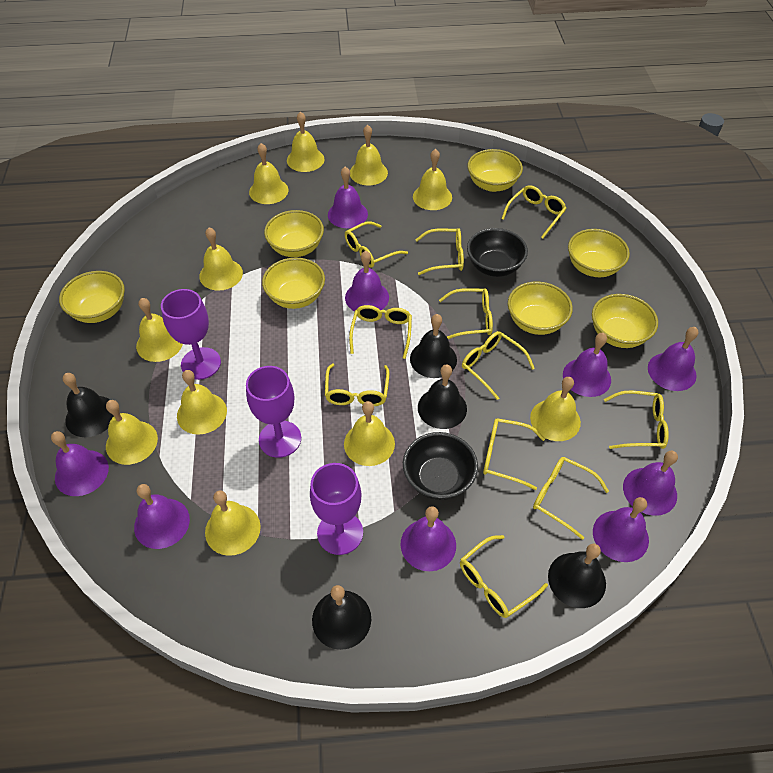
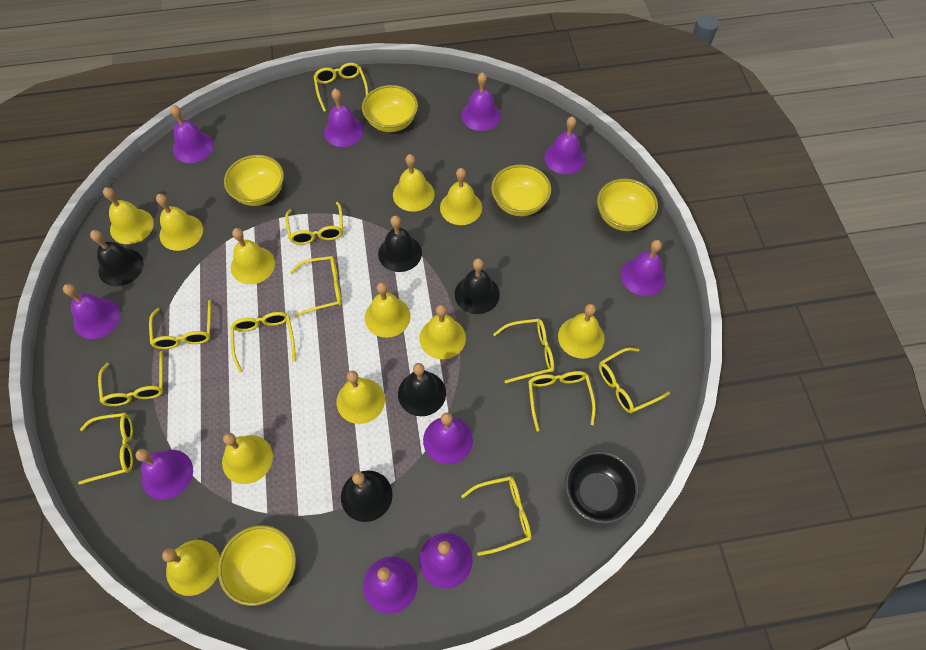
black bowl: 2 -> 1
purple bell: 9 -> 10
purple goblet: 3 -> 0
yellow bowl: 7 -> 5

